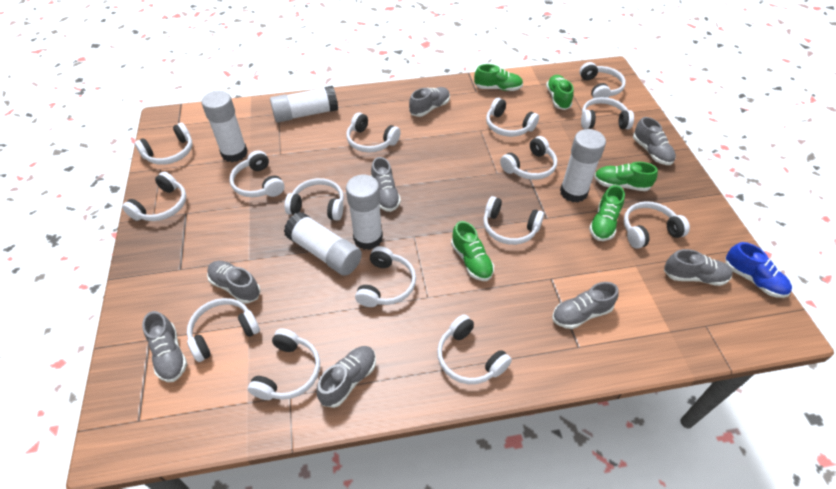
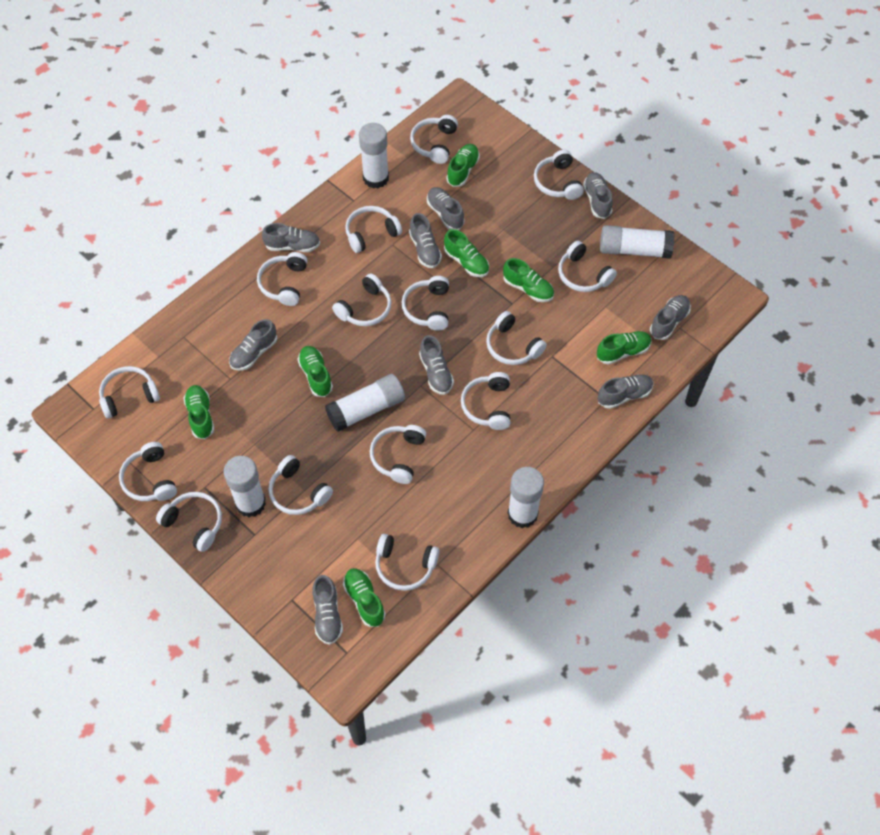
blue shoe: 1 -> 0
green shoe: 5 -> 7
grey shoe: 8 -> 9

